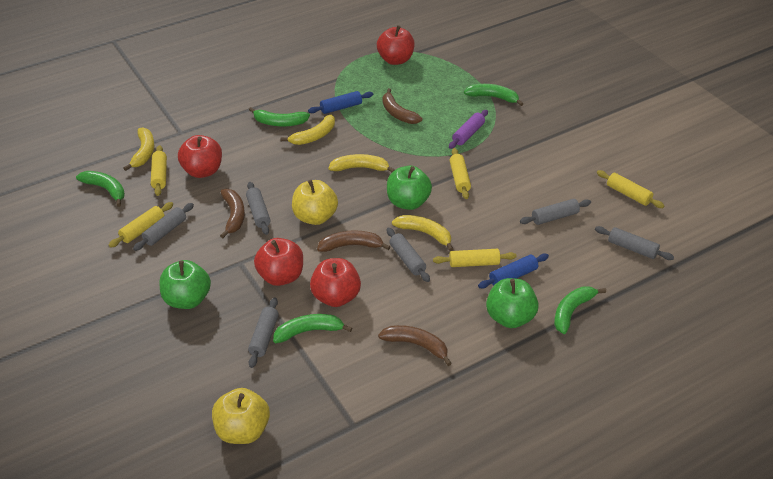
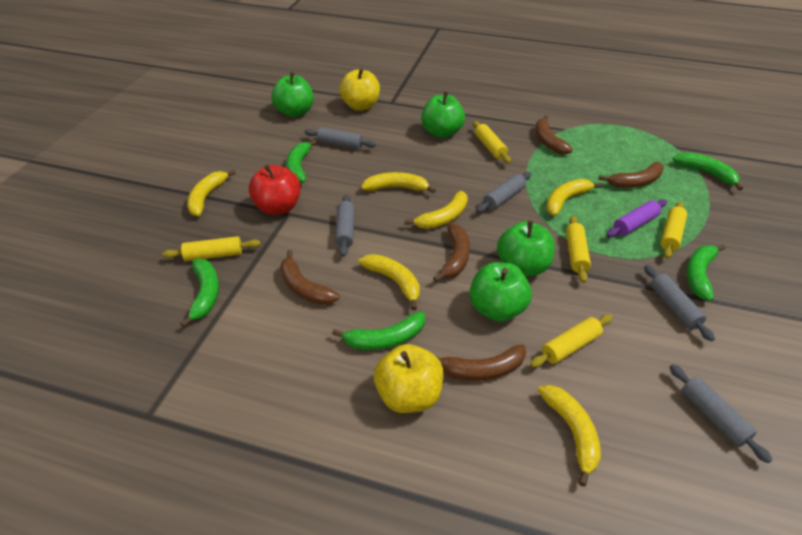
blue rolling pin: 2 -> 0
brown banana: 4 -> 5
green apple: 3 -> 4
grey rolling pin: 6 -> 5
red apple: 4 -> 1
yellow banana: 4 -> 6

